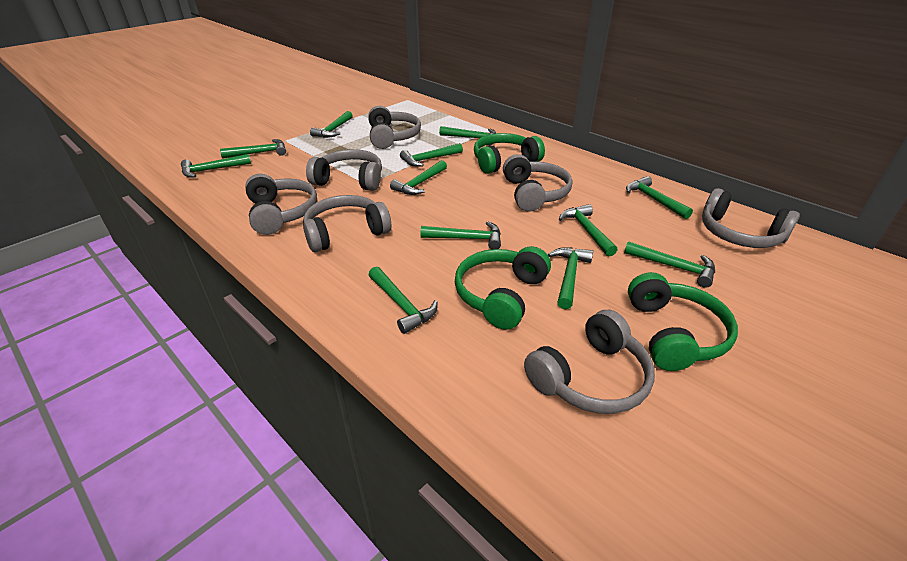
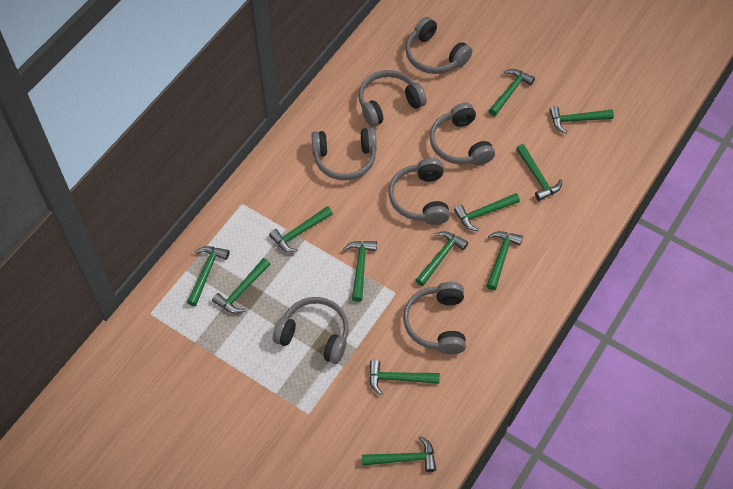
green headphones: 3 -> 0

